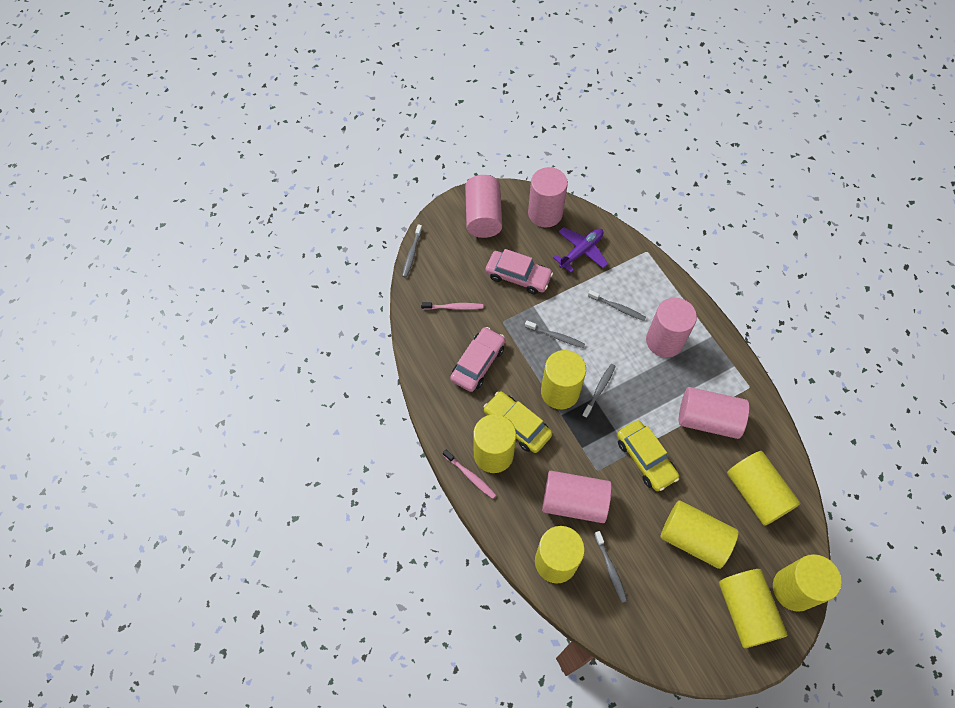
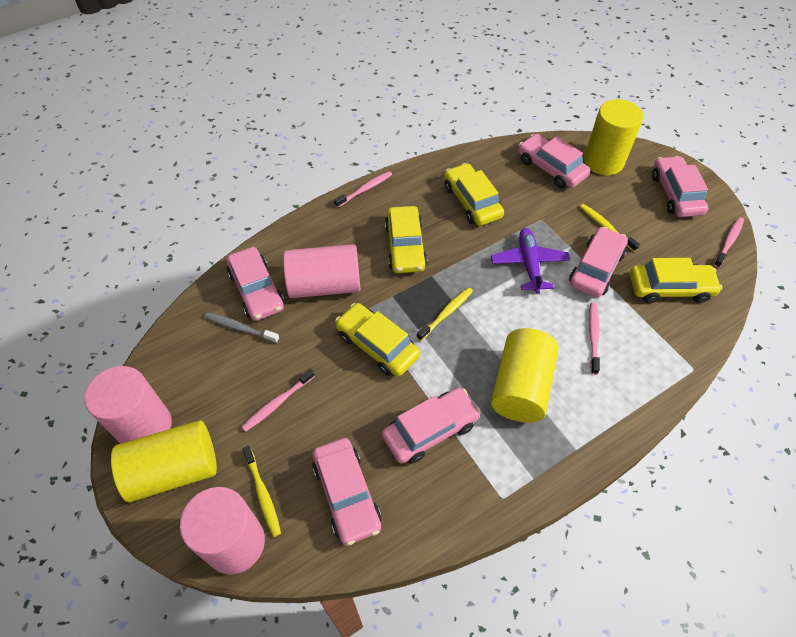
grey toothbrush: 5 -> 1
pink car: 2 -> 6
pink cylinder: 5 -> 3
pink toothbrush: 2 -> 4
yellow car: 2 -> 4
yellow cylinder: 7 -> 3
yellow toothbrush: 0 -> 3

